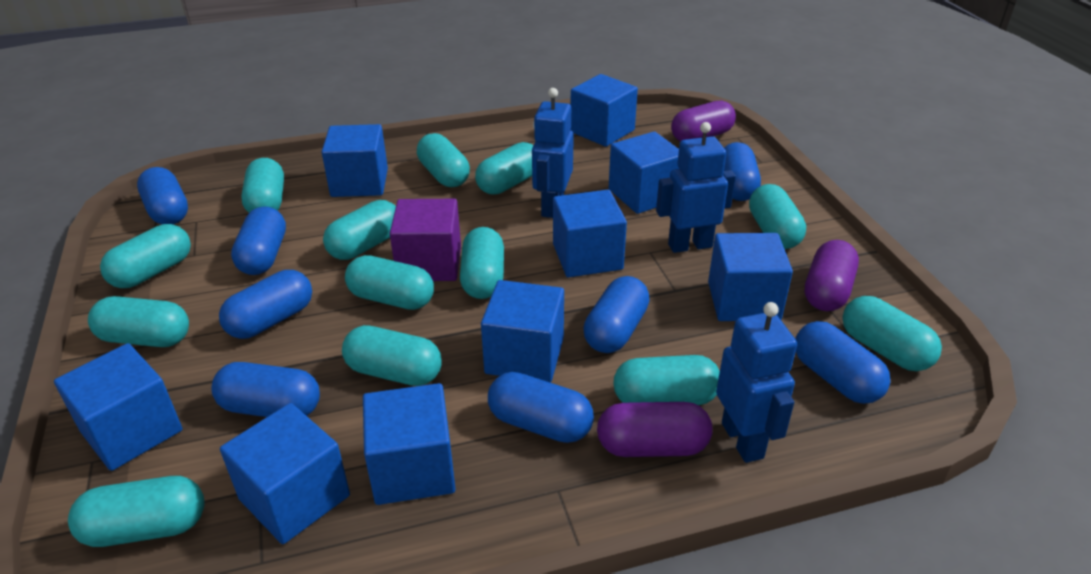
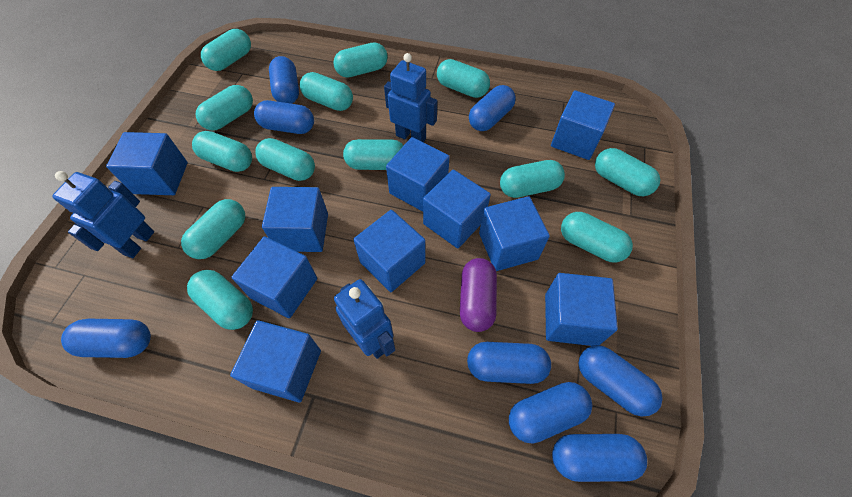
blue cube: 9 -> 10
purple capsule: 3 -> 1
purple cube: 1 -> 0

